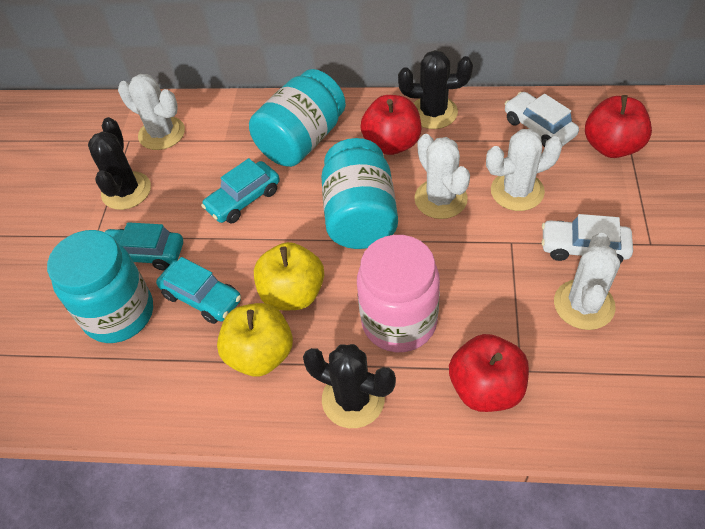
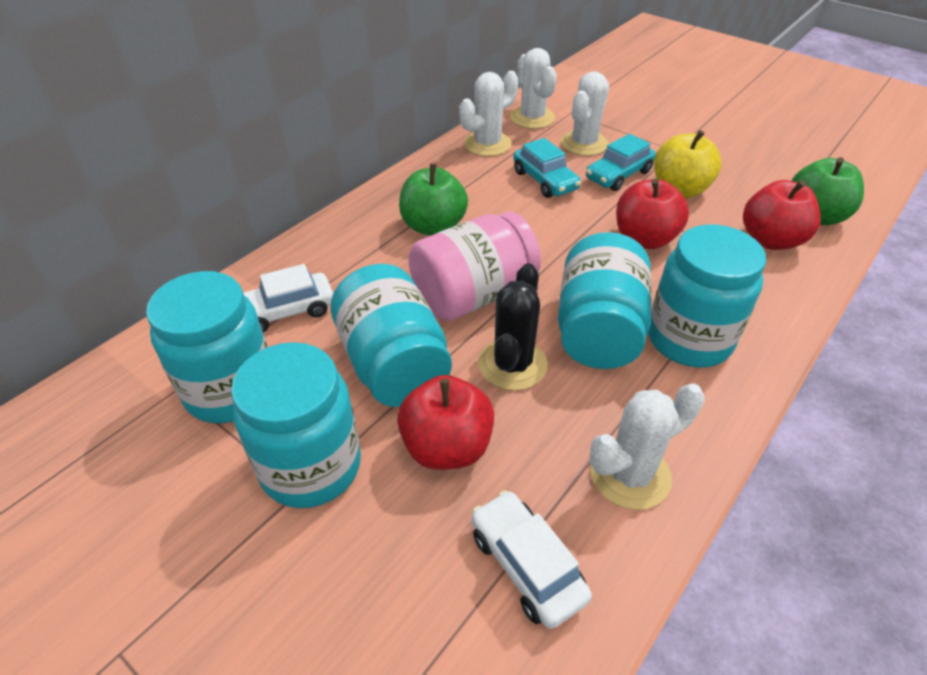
black cactus: 3 -> 1
green apple: 0 -> 2
turquoise car: 3 -> 2
turquoise jar: 3 -> 5
yellow apple: 2 -> 1

